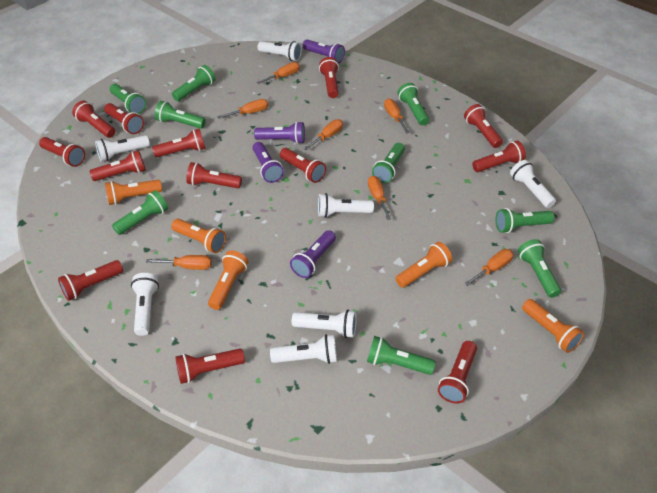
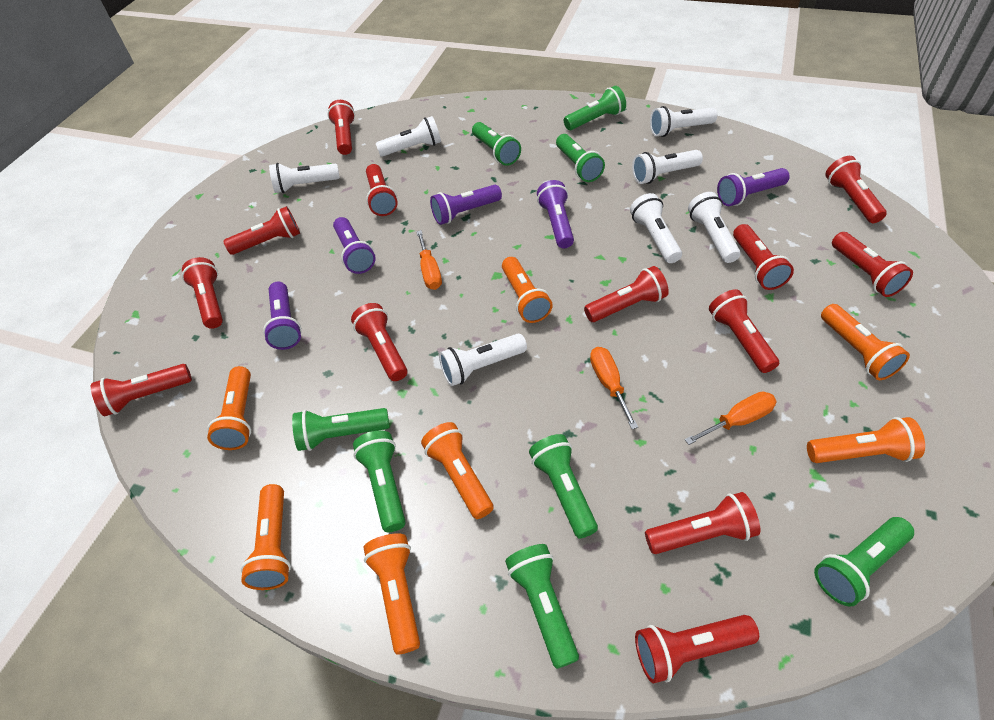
green flashlight: 9 -> 8
orange flashlight: 5 -> 7
orange screwdriver: 7 -> 3
purple flashlight: 4 -> 5

